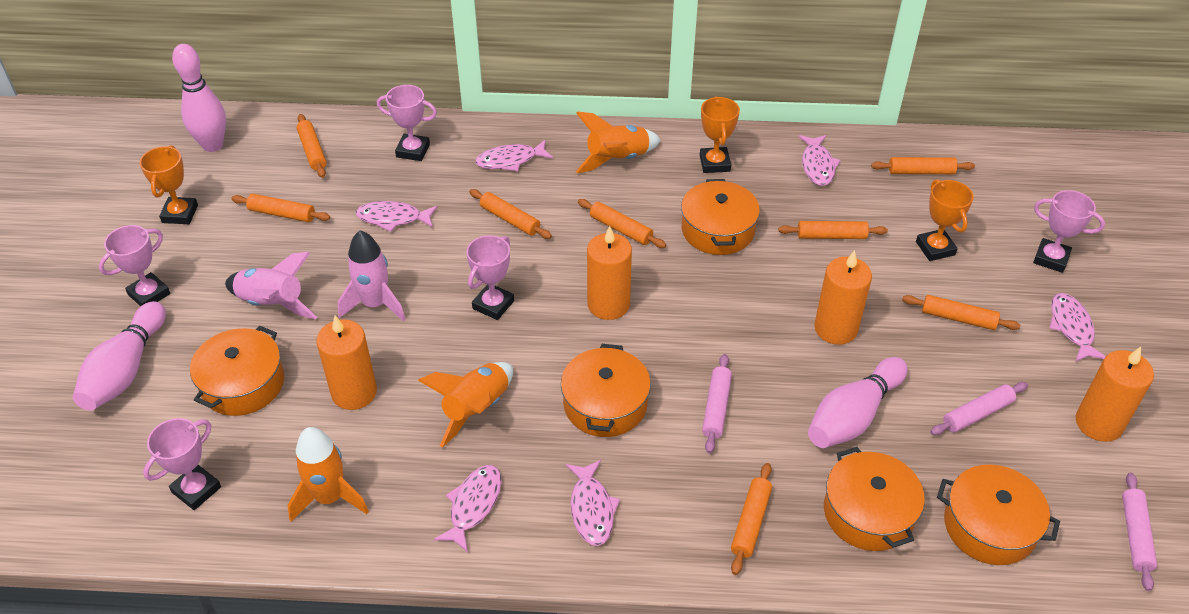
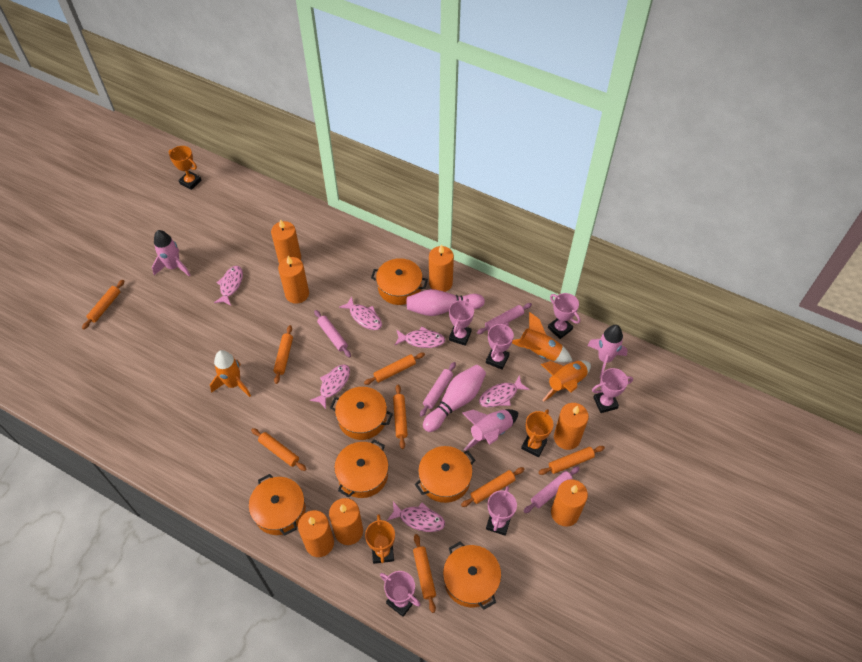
orange candle: 4 -> 7
orange pot: 5 -> 6
pink bowling pin: 3 -> 2
pink rocket: 2 -> 3
pink rolling pin: 3 -> 4
pink trophy: 5 -> 6

